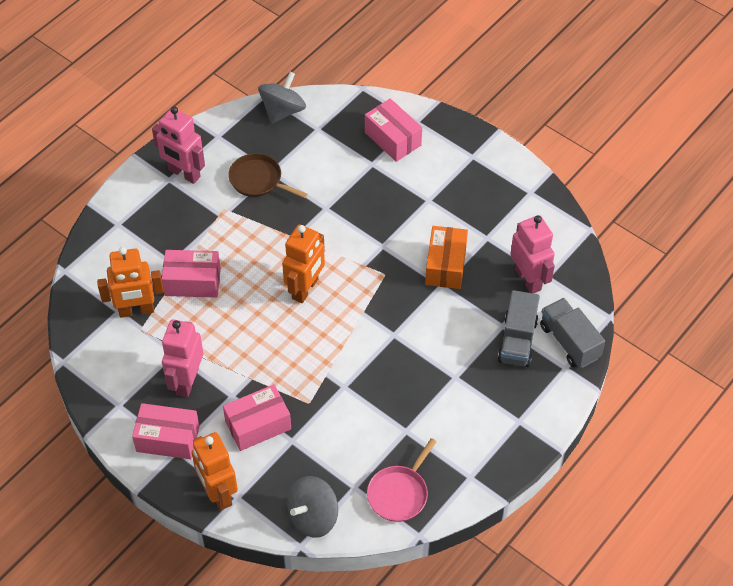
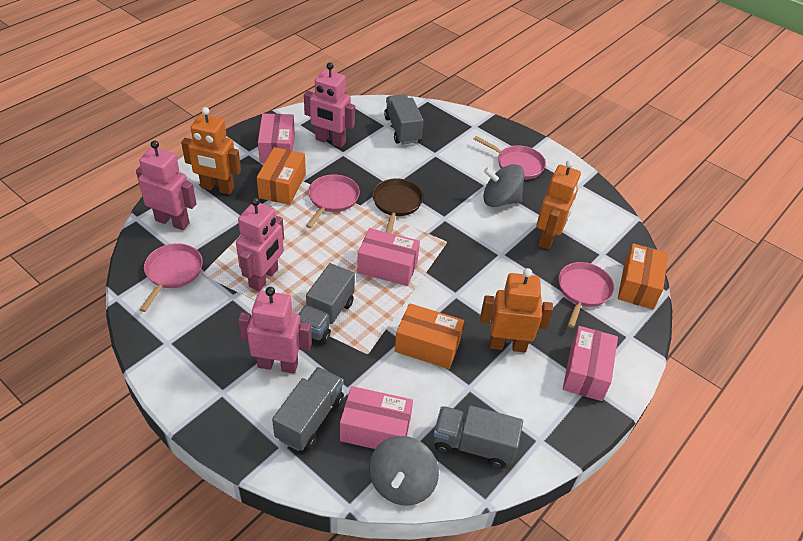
grey truck: 2 -> 4
orange box: 1 -> 3
pink pan: 1 -> 4
pink robot: 3 -> 4

